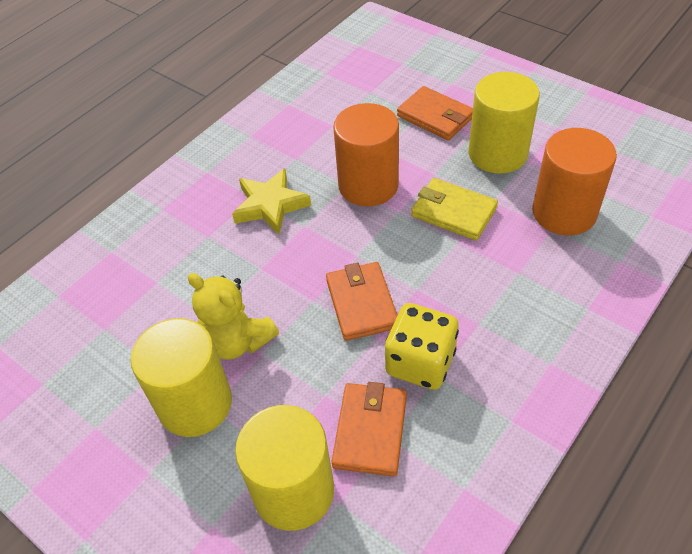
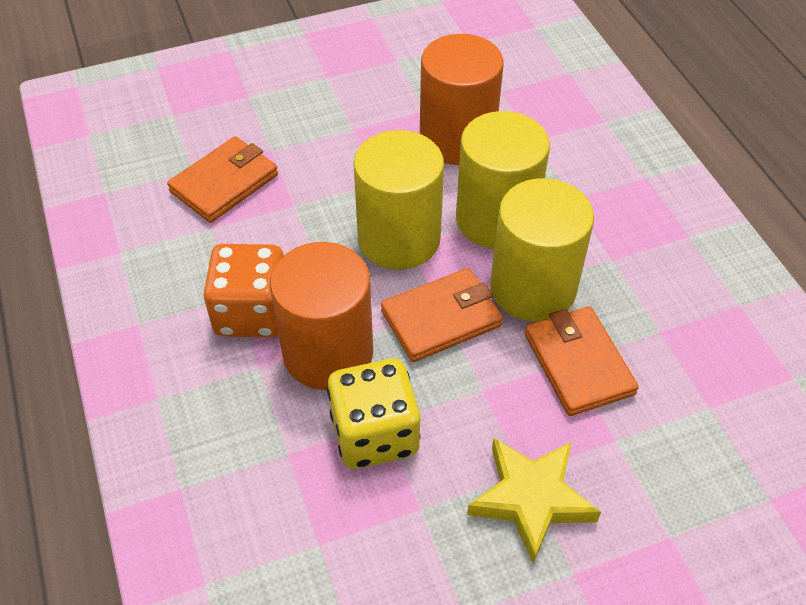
orange dice: 0 -> 1
yellow teddy bear: 1 -> 0
yellow wallet: 1 -> 0

